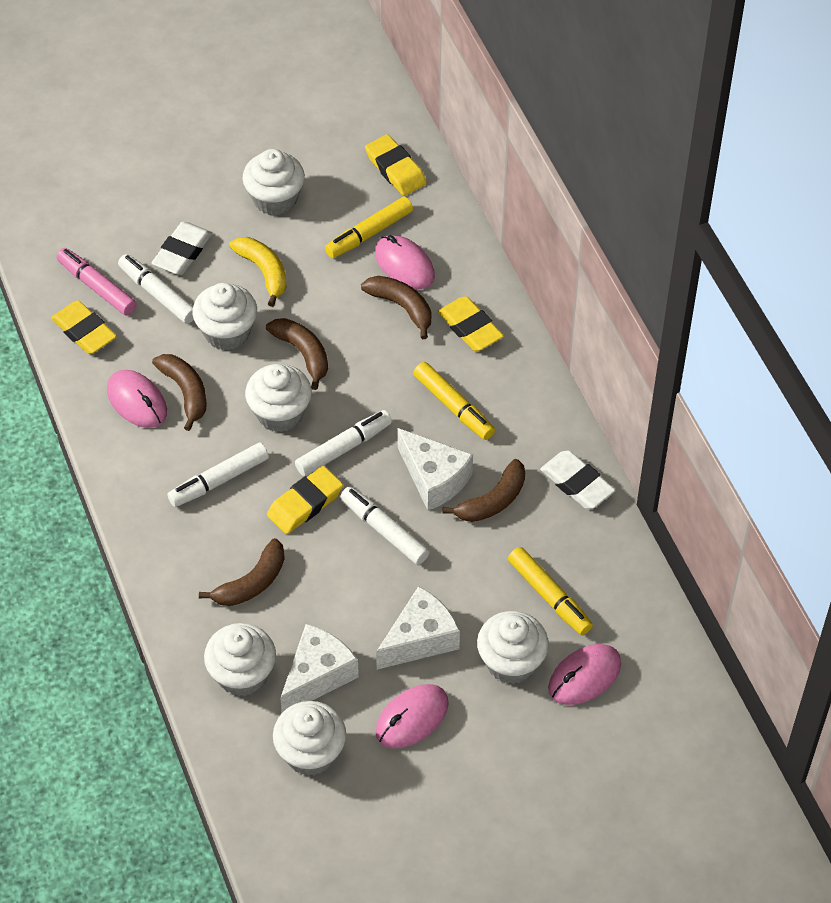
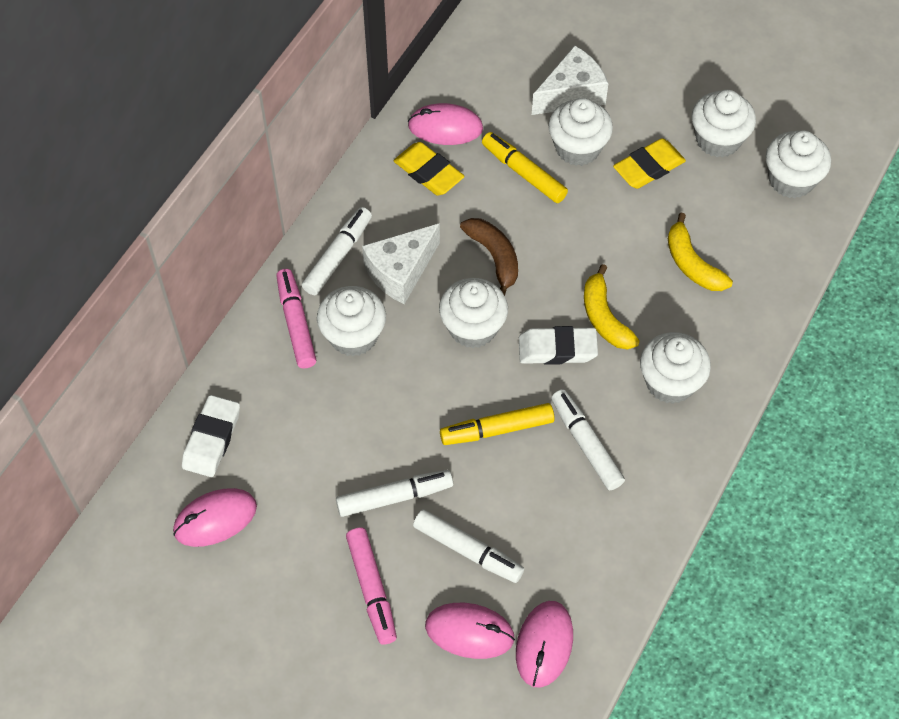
brown banana: 5 -> 1
pink marker: 1 -> 2
white cheese: 3 -> 2
yellow banana: 1 -> 2
yellow eraser: 4 -> 2
yellow marker: 3 -> 2

